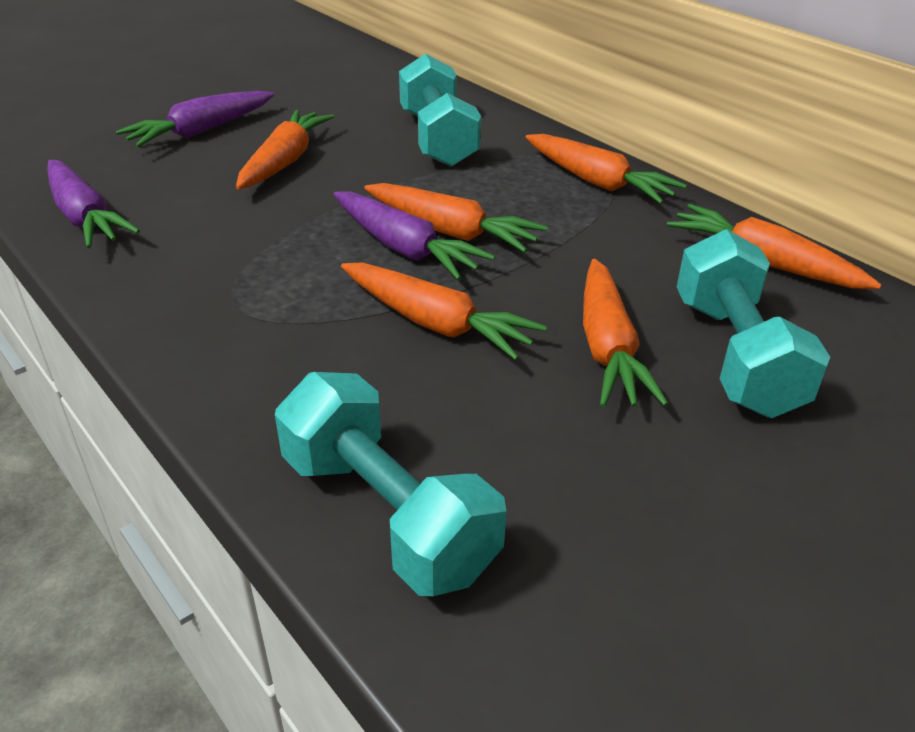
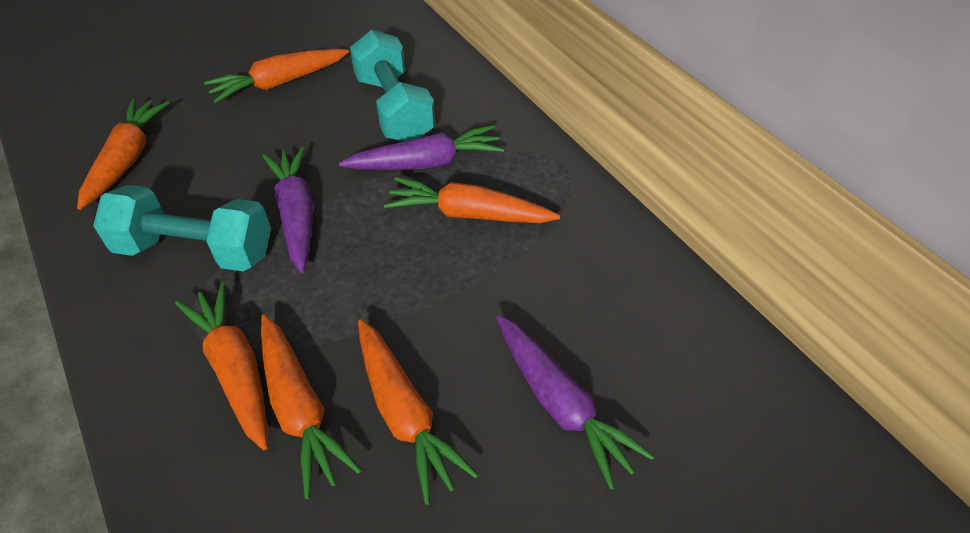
turquoise dumbbell: 3 -> 2

